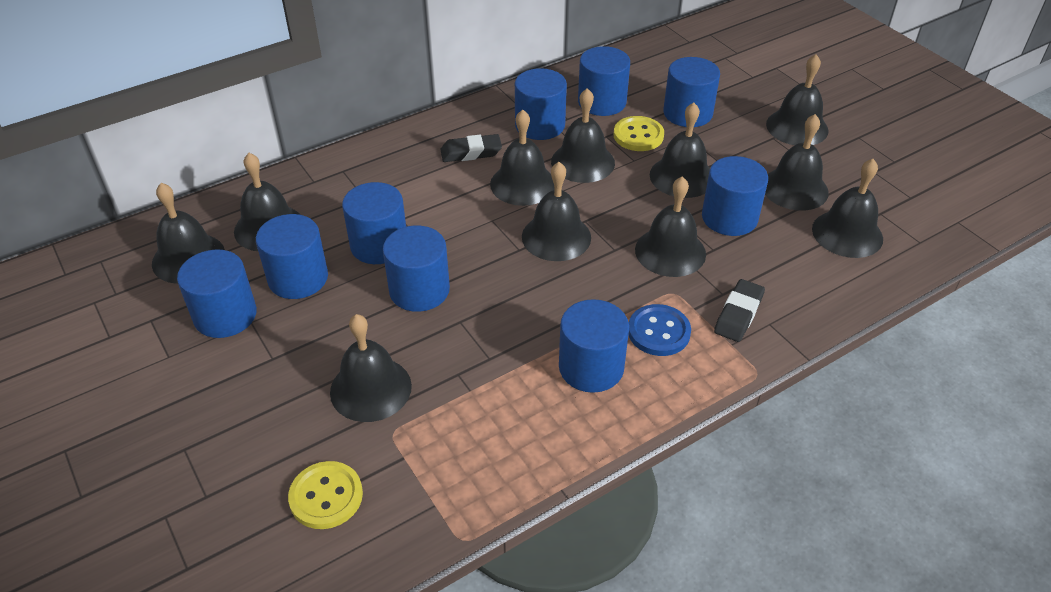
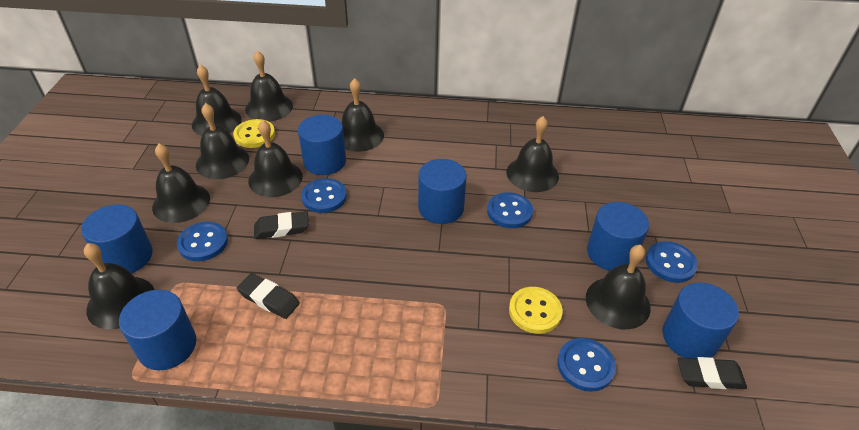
black bell: 11 -> 9
black eraser: 2 -> 3
blue button: 1 -> 5
blue cylinder: 9 -> 6

